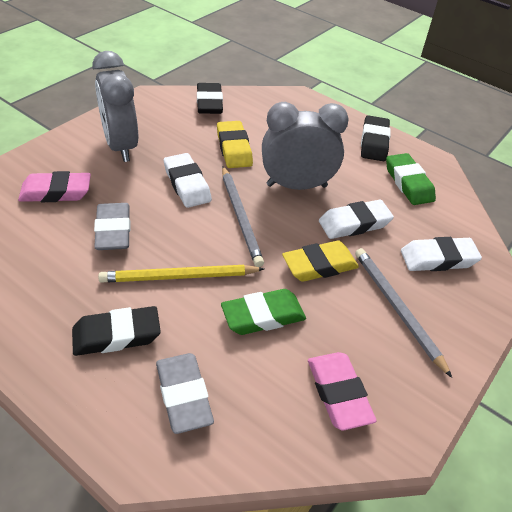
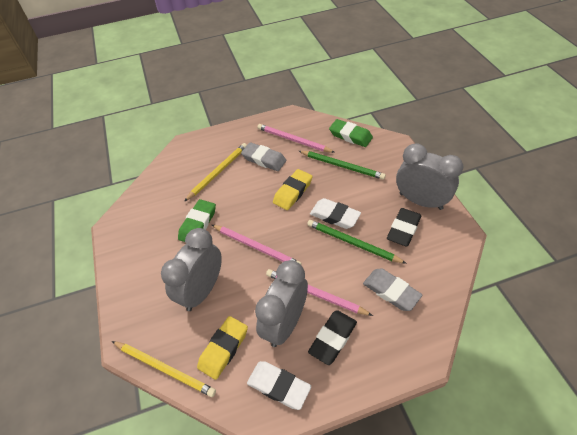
black eraser: 3 -> 2
green pencil: 0 -> 2
grey clock: 2 -> 3
grey pencil: 2 -> 0
pink eraser: 2 -> 0
pink pencil: 0 -> 3
white eraser: 3 -> 2
yellow pencil: 1 -> 2

